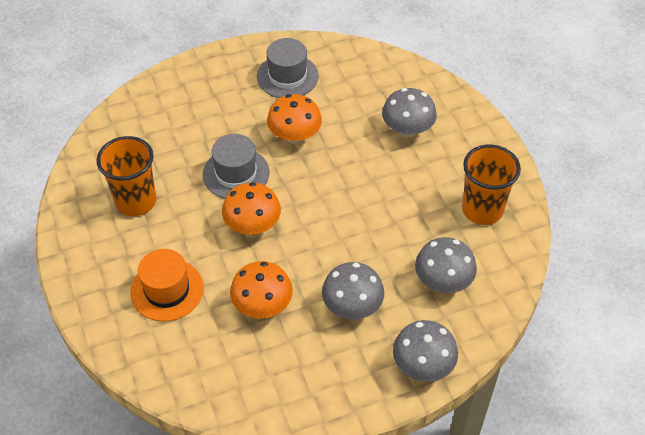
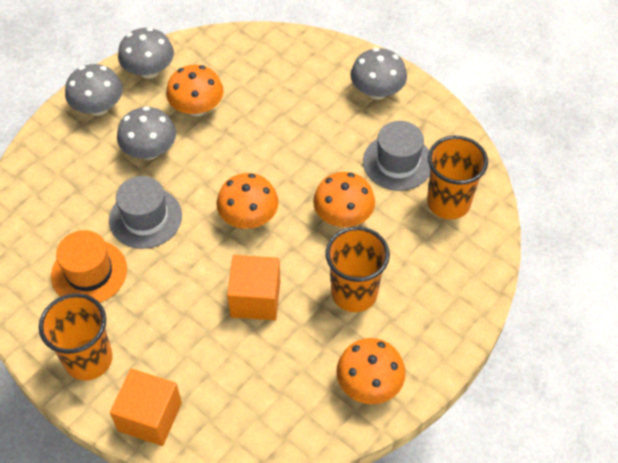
orange cube: 0 -> 2
orange cup: 2 -> 3
orange mushroom: 3 -> 4

